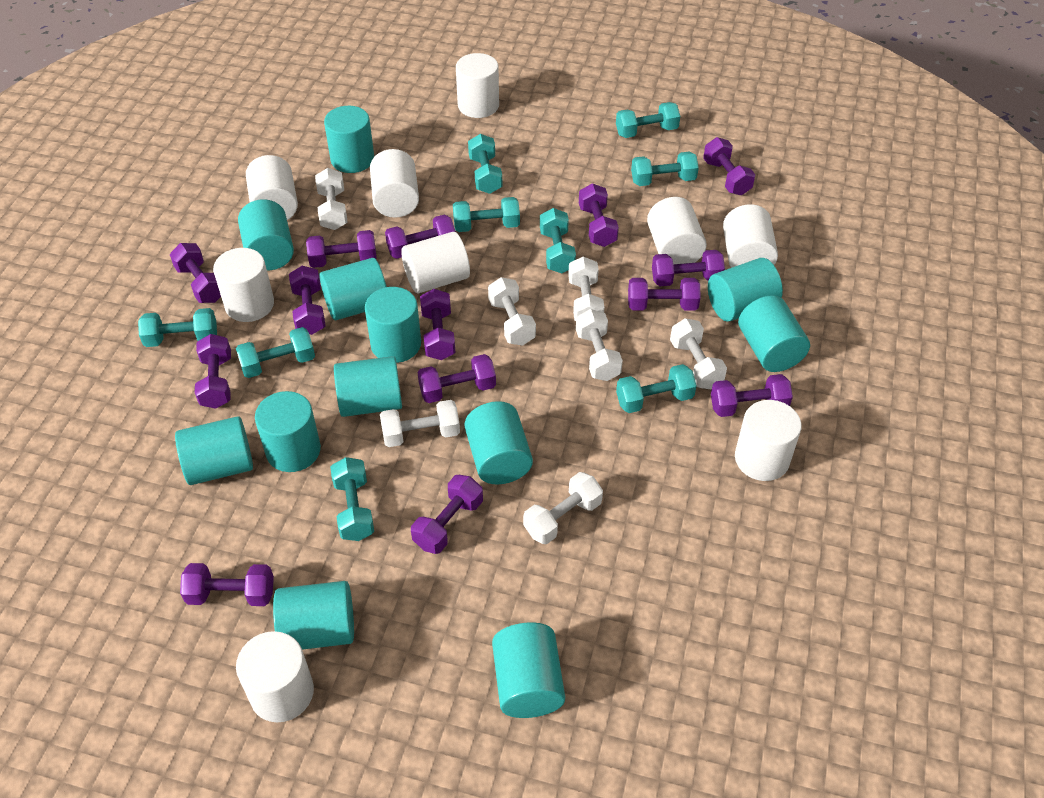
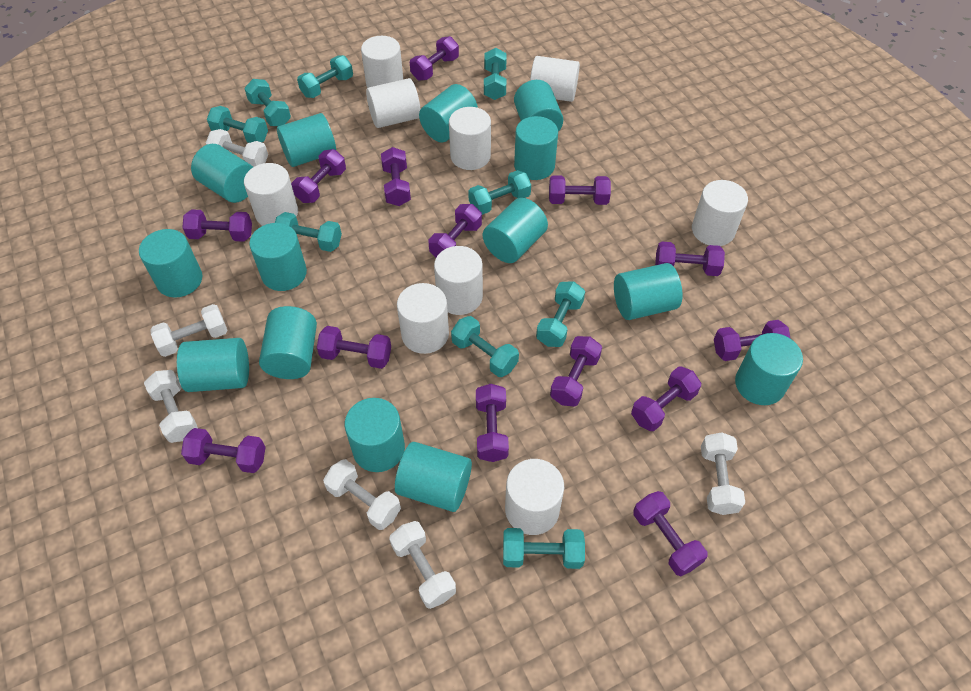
turquoise cylinder: 12 -> 14
white dumbbell: 7 -> 6

